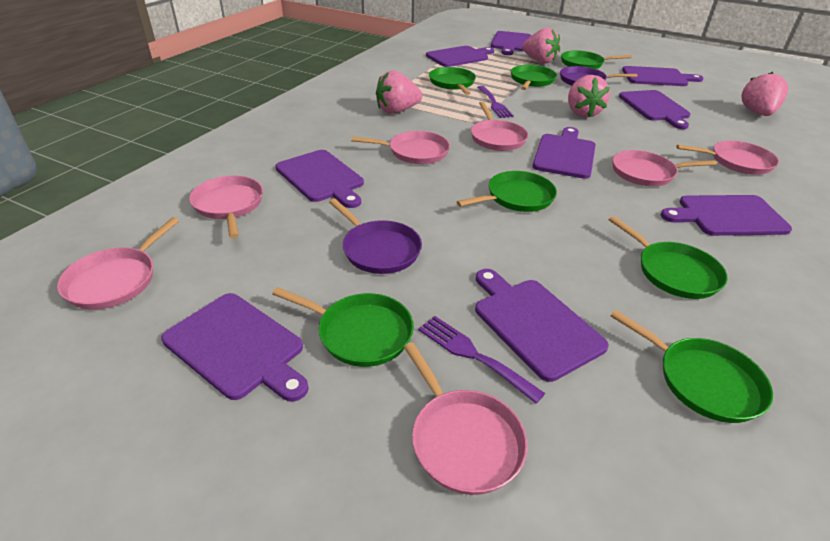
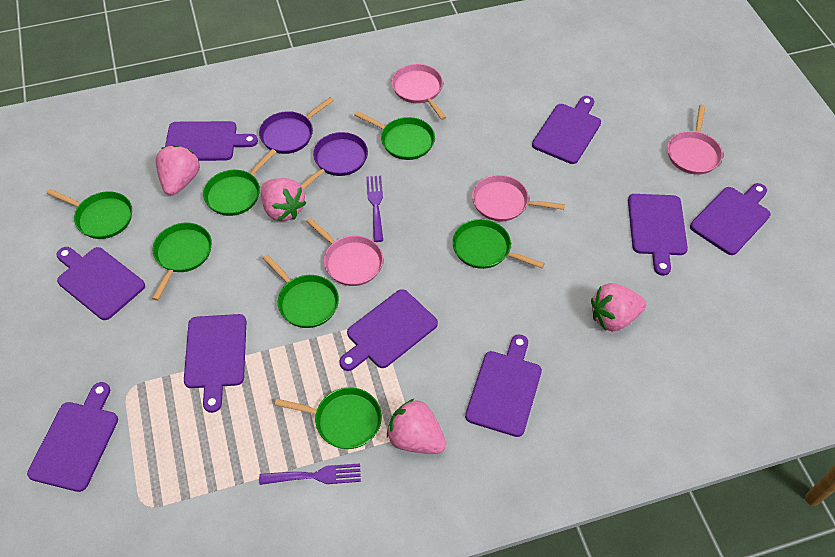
pink pan: 7 -> 4

